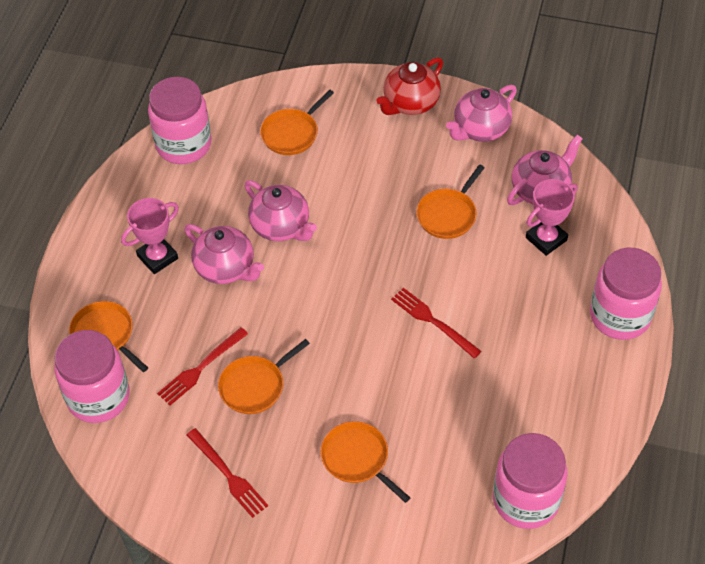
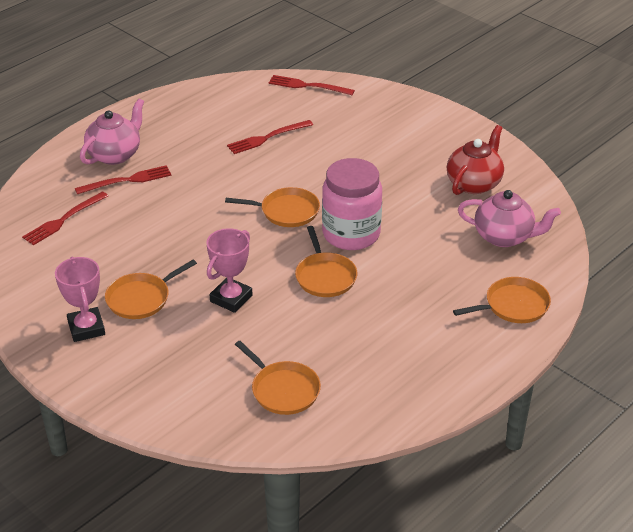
pink jar: 4 -> 1
pink teapot: 4 -> 2
red fork: 3 -> 4

